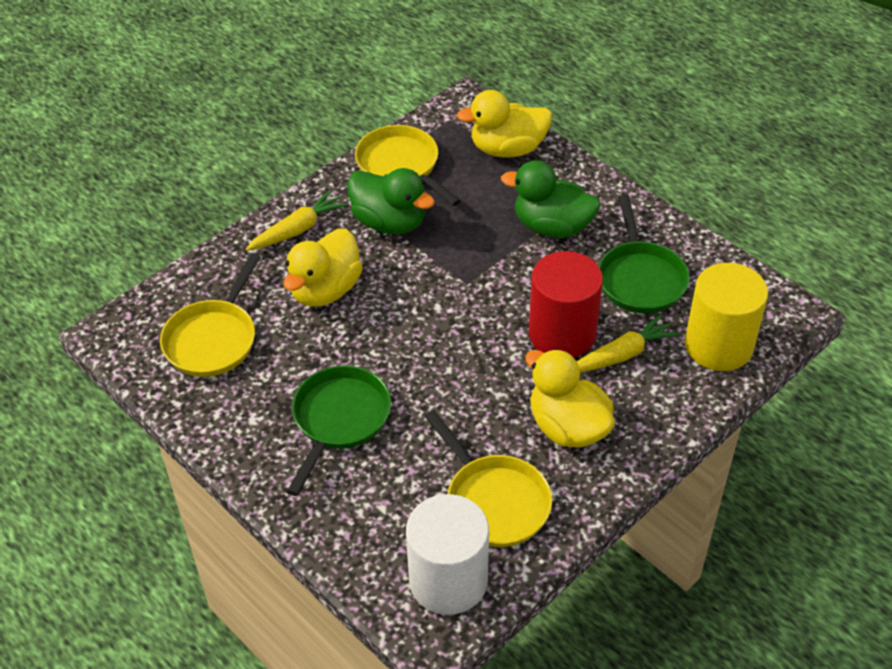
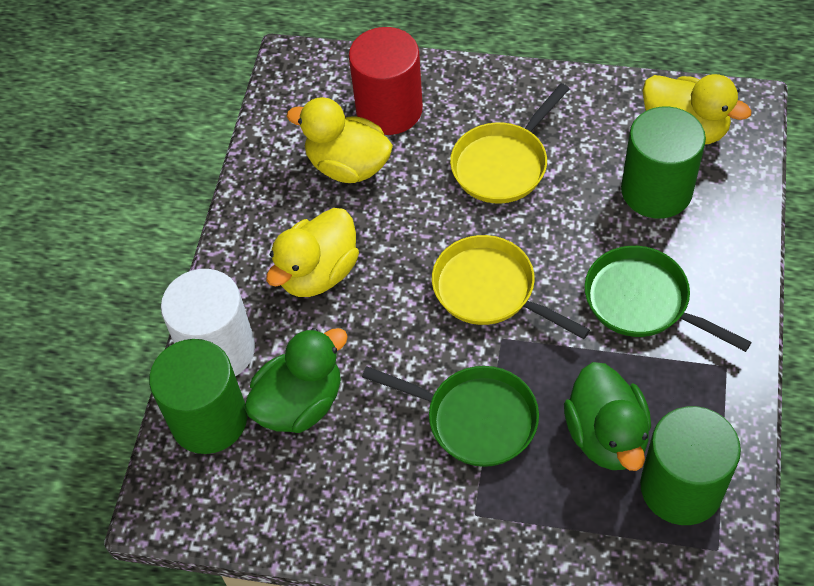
green cylinder: 0 -> 3
yellow carrot: 2 -> 0
yellow cylinder: 1 -> 0
yellow pan: 3 -> 2

